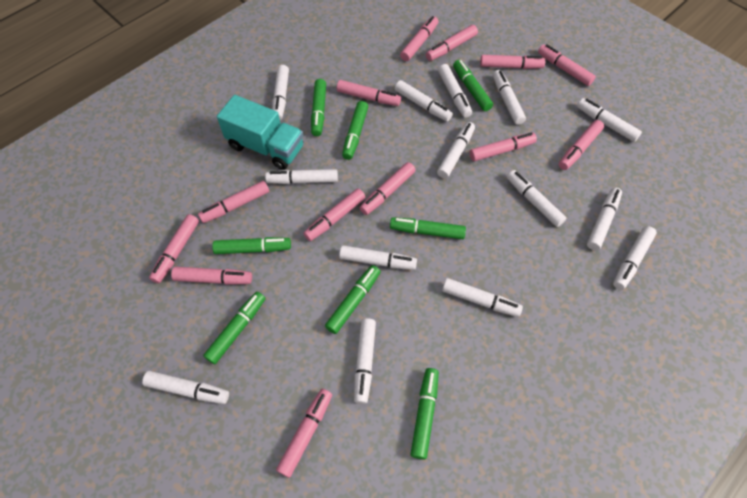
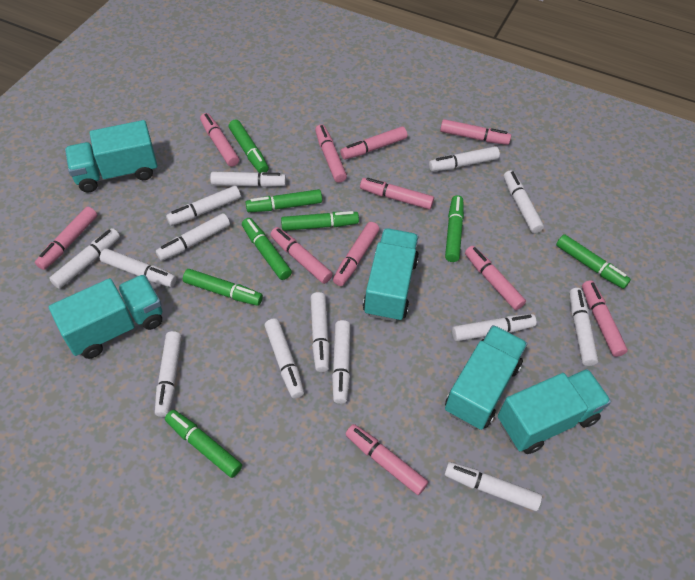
pink marker: 13 -> 11
turquoise truck: 1 -> 5

